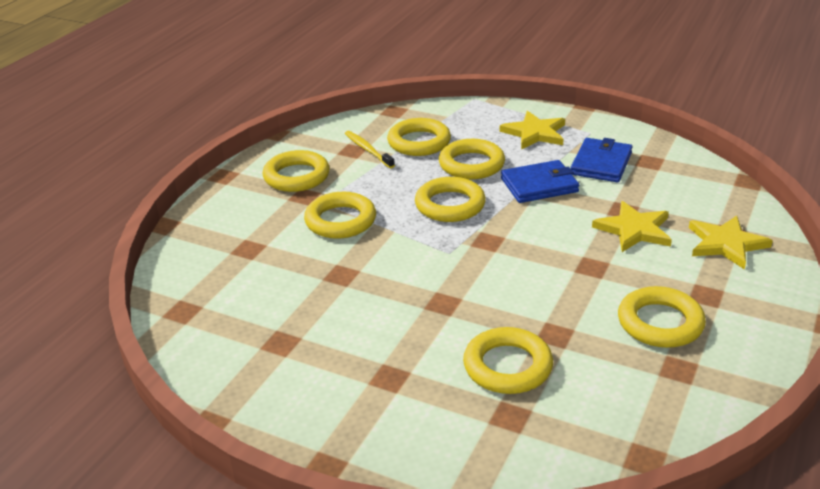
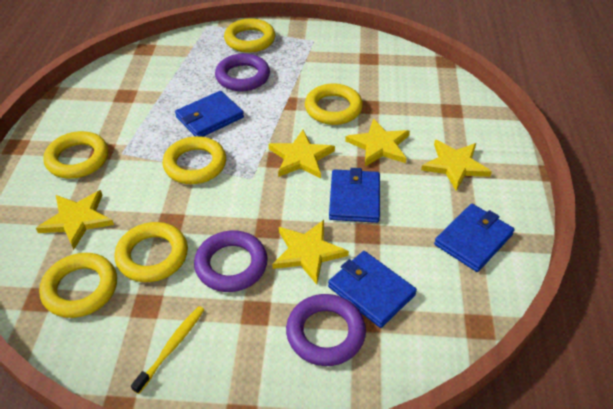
blue wallet: 2 -> 4
purple ring: 0 -> 3
yellow ring: 7 -> 6
yellow star: 3 -> 5

